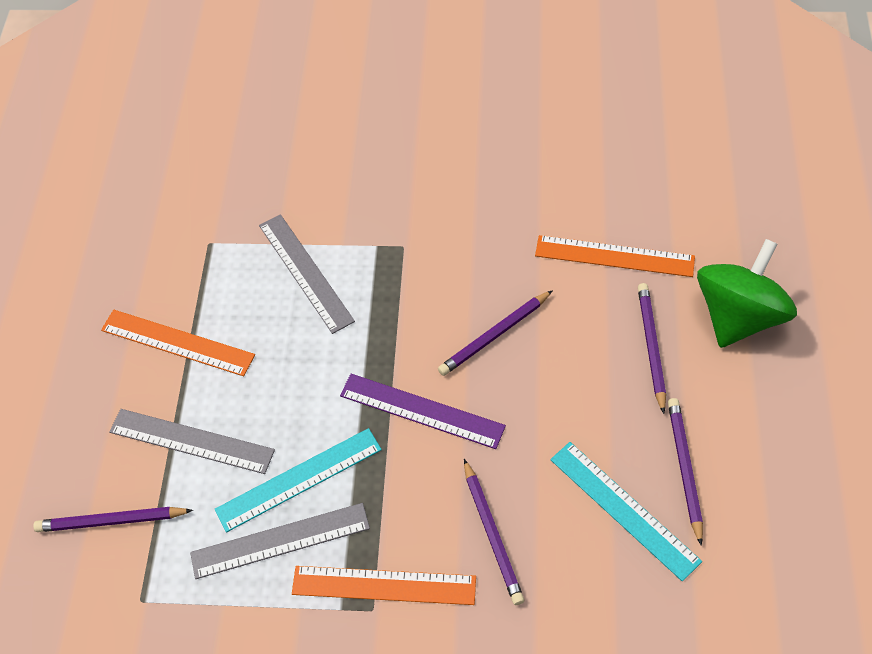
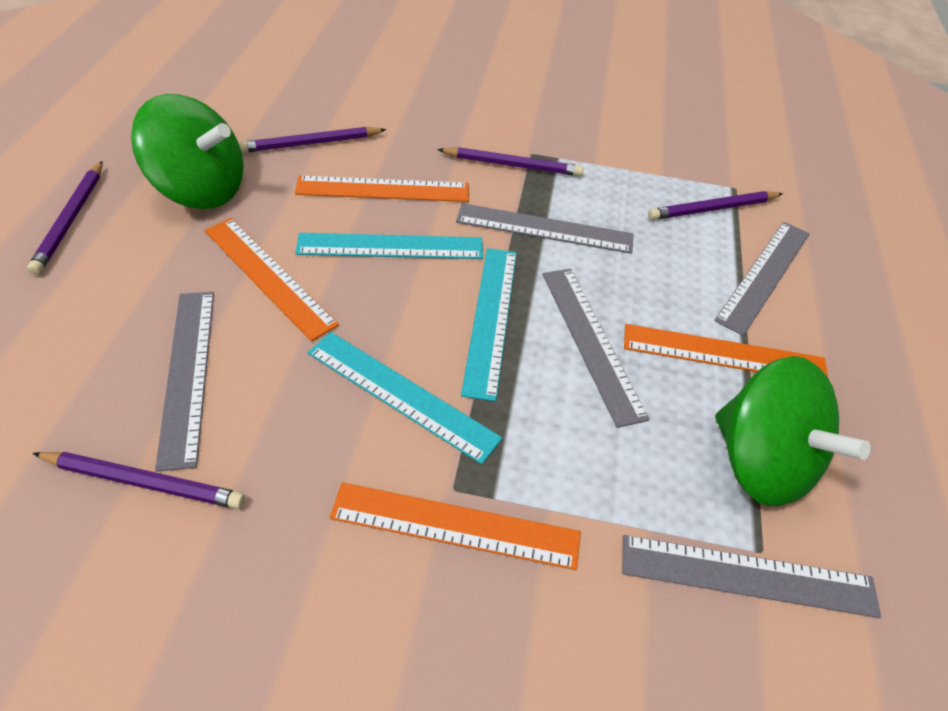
green spinning top: 1 -> 2
grey ruler: 3 -> 5
orange ruler: 3 -> 4
purple ruler: 1 -> 0
turquoise ruler: 2 -> 3

